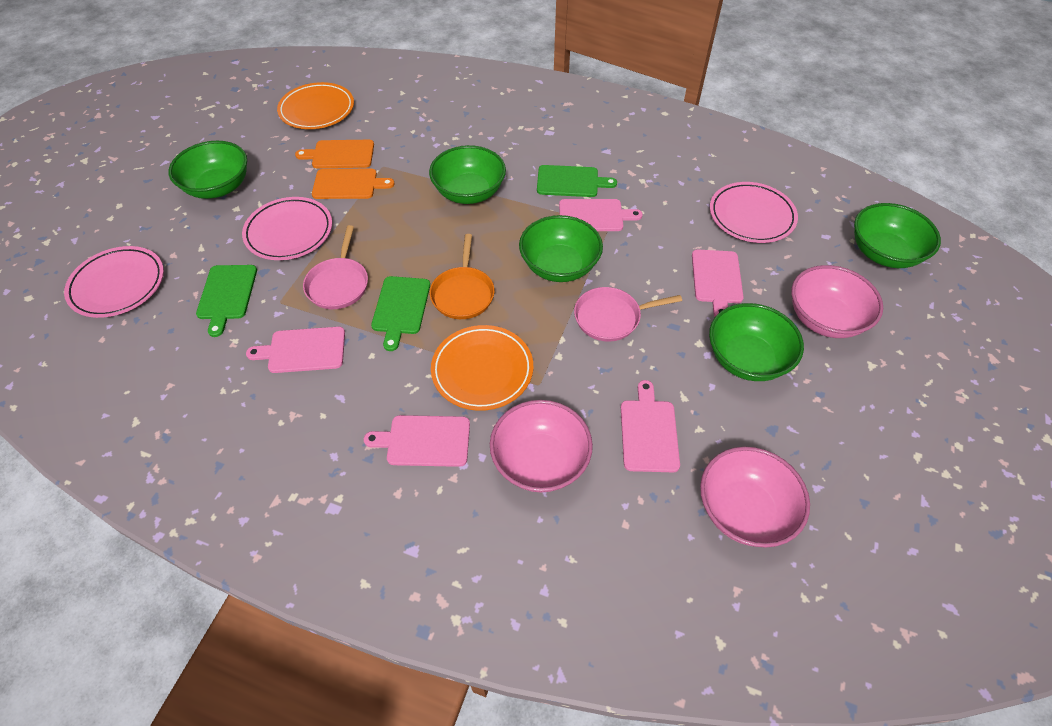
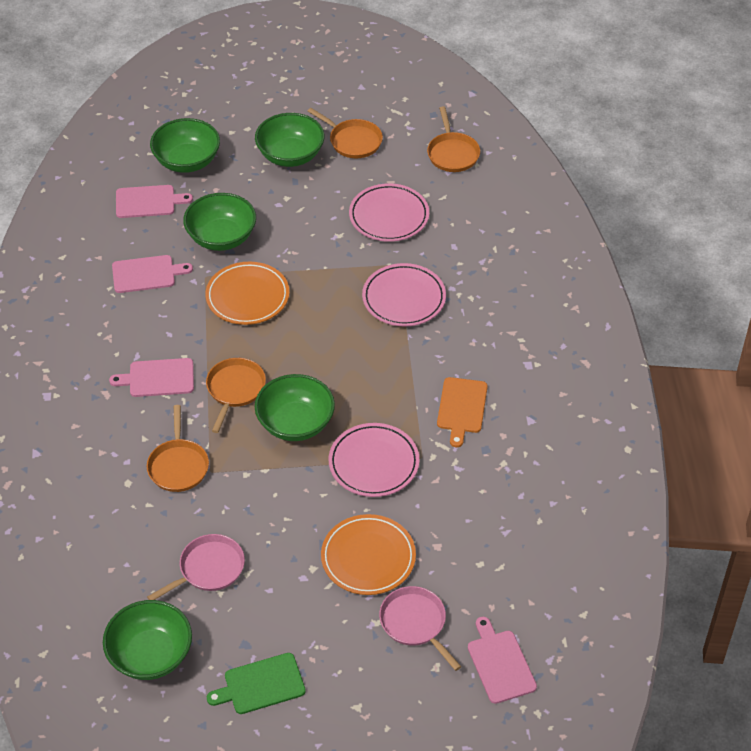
green cutting board: 3 -> 1
orange cutting board: 2 -> 1
orange pan: 1 -> 4
pink bowl: 3 -> 0
pink cutting board: 5 -> 4

